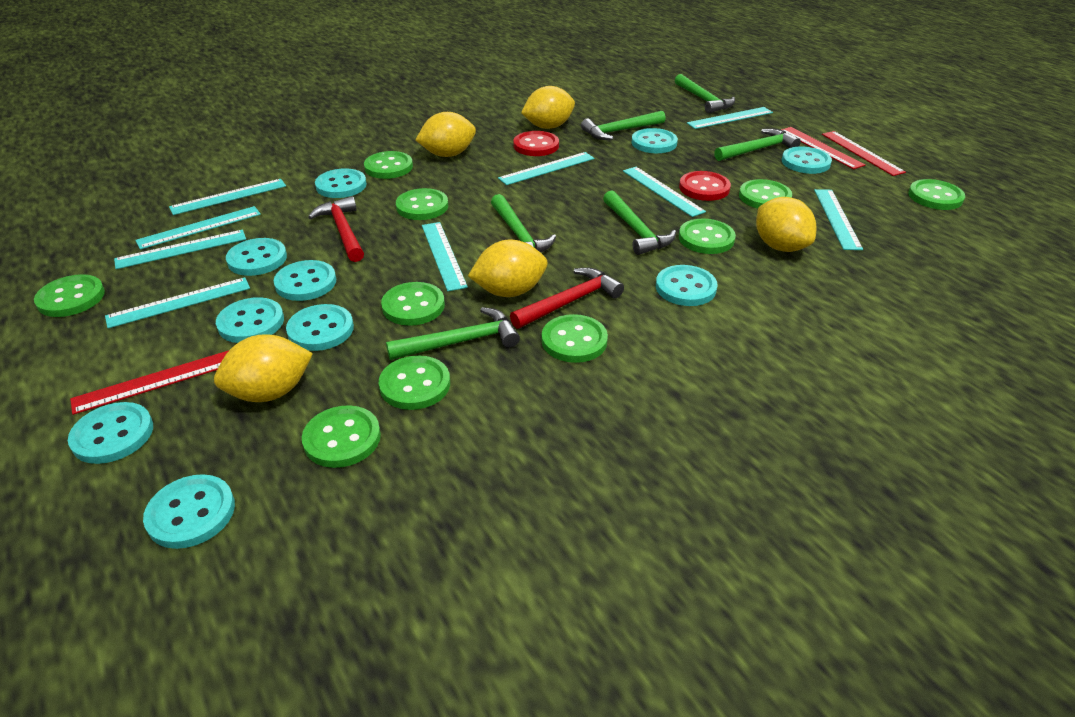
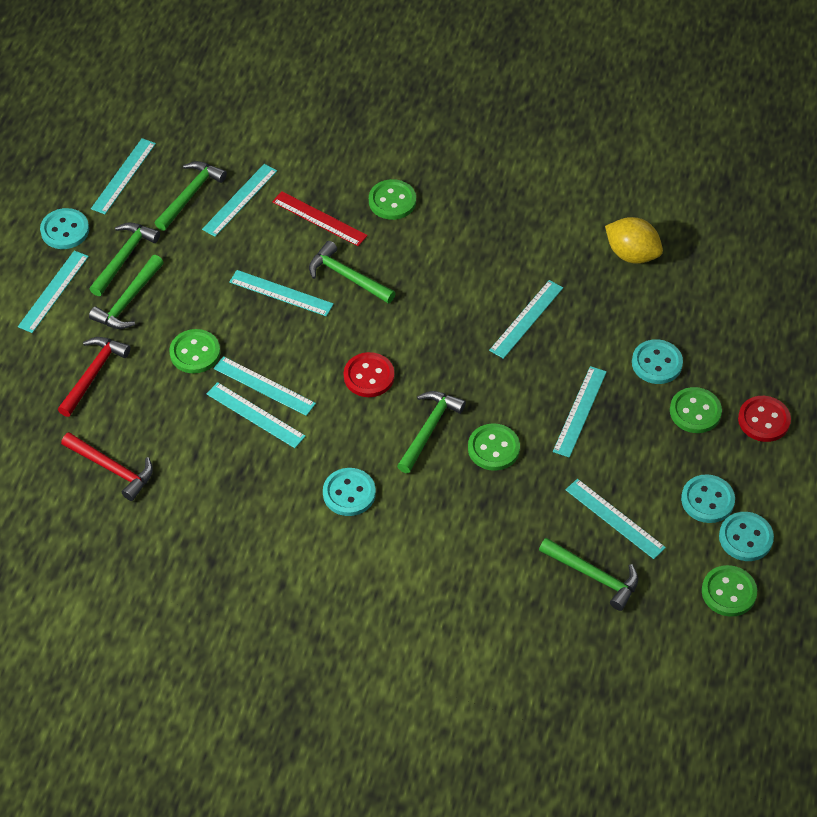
green button: 10 -> 5
red ruler: 3 -> 1
turquoise button: 10 -> 5
yellow lemon: 5 -> 1

